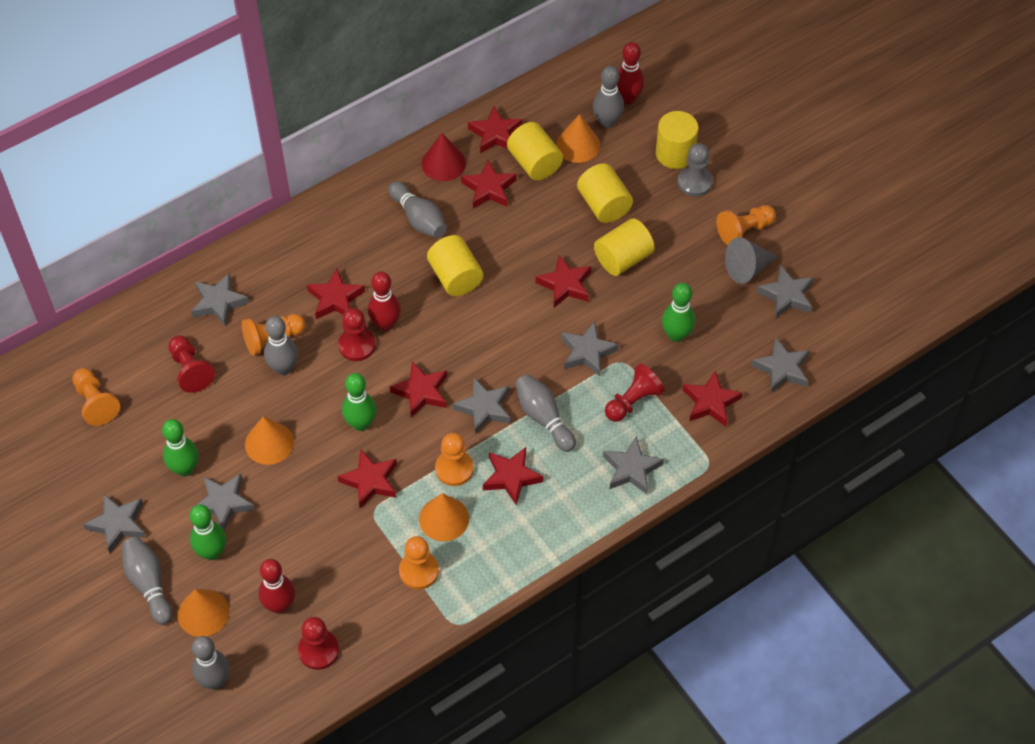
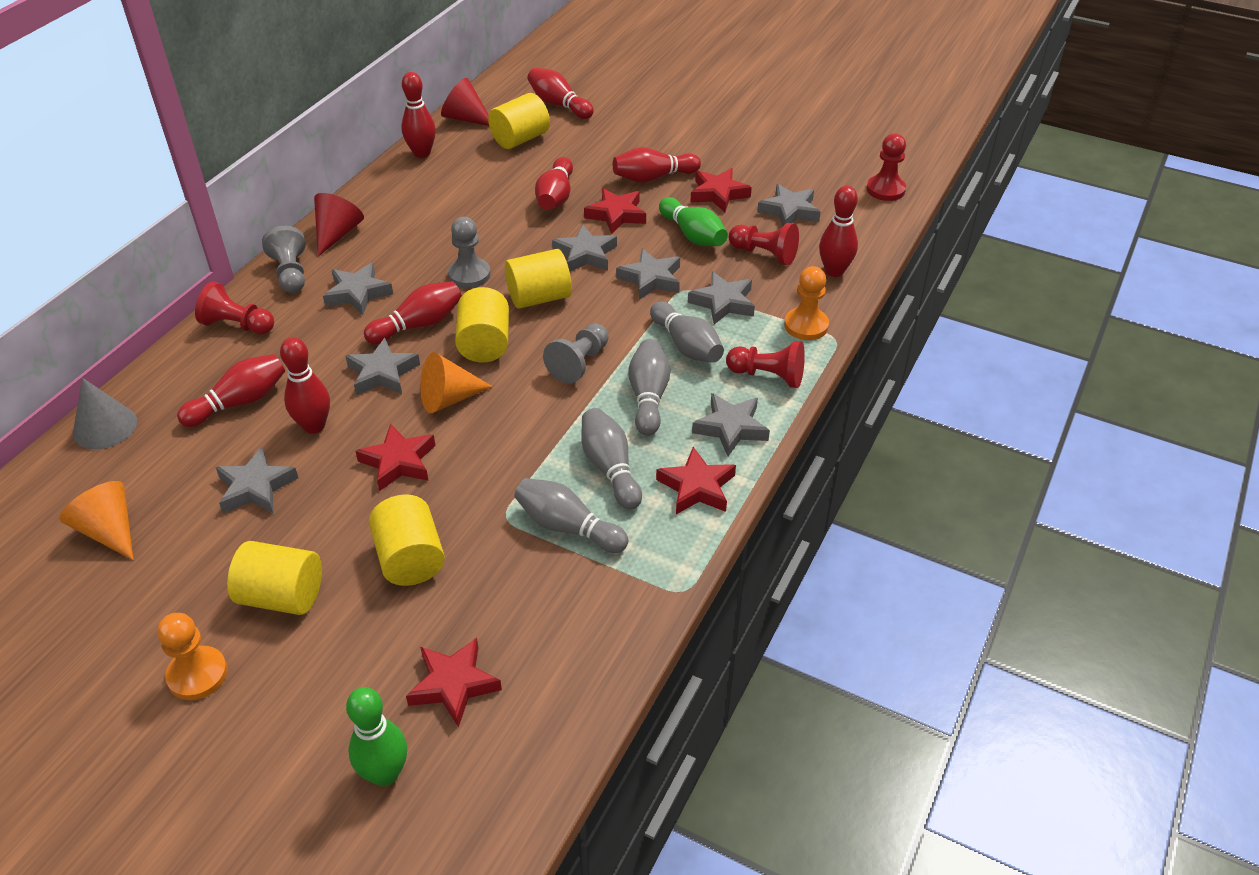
green bowling pin: 4 -> 2
grey bowling pin: 6 -> 4
grey pawn: 1 -> 3
orange cone: 4 -> 2
orange pawn: 5 -> 2
red bowling pin: 3 -> 8
red cone: 1 -> 2
red star: 8 -> 5

